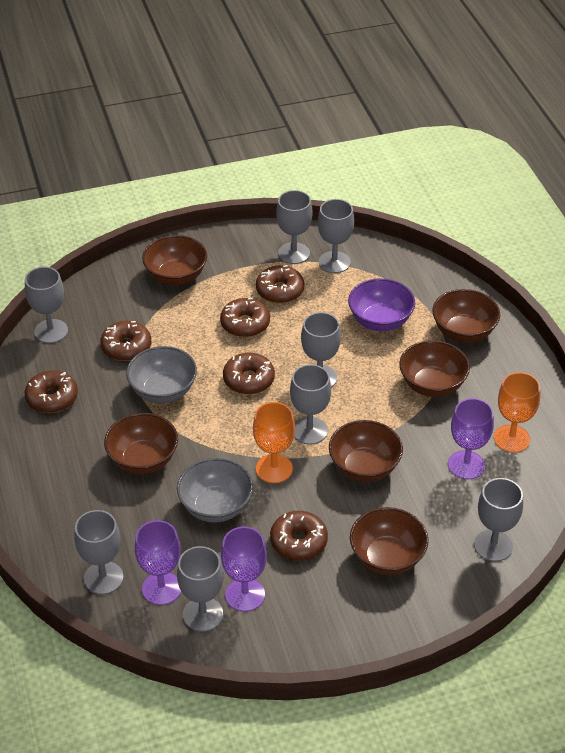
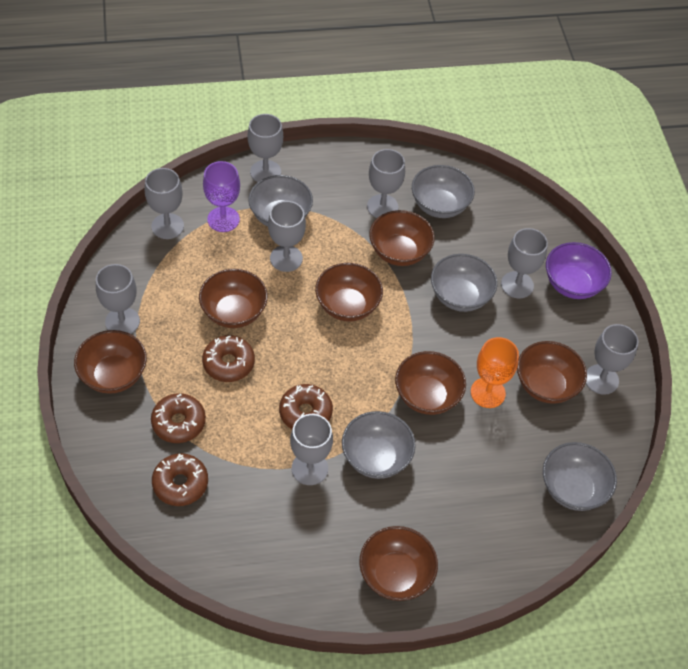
brown bowl: 6 -> 7
brown donut: 6 -> 4
grey bowl: 2 -> 5
orange goblet: 2 -> 1
purple goblet: 3 -> 1

